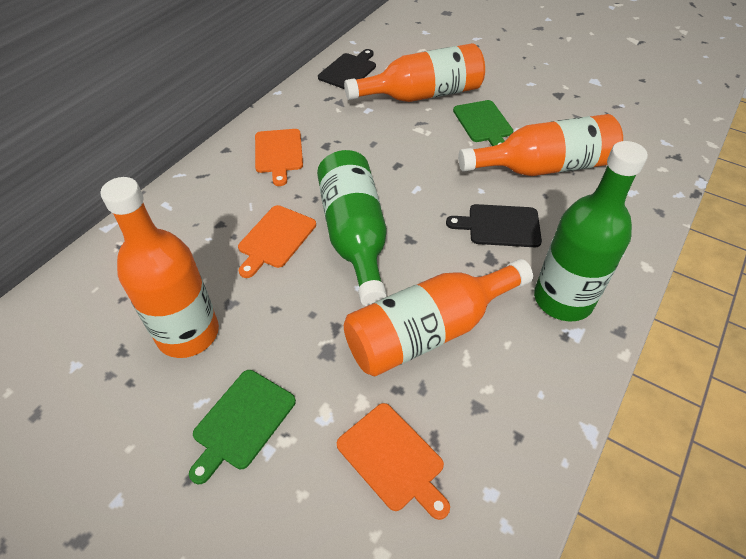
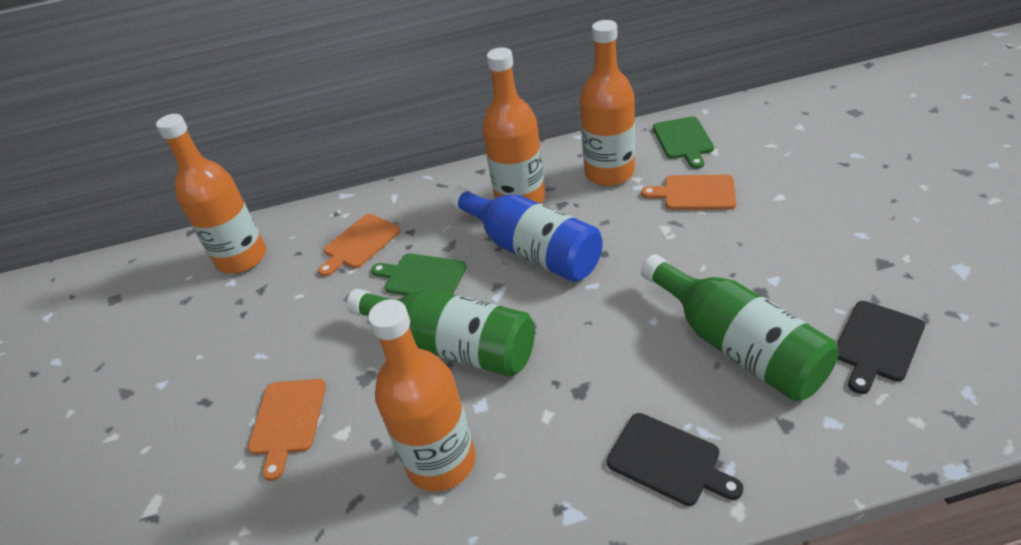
blue bottle: 0 -> 1

